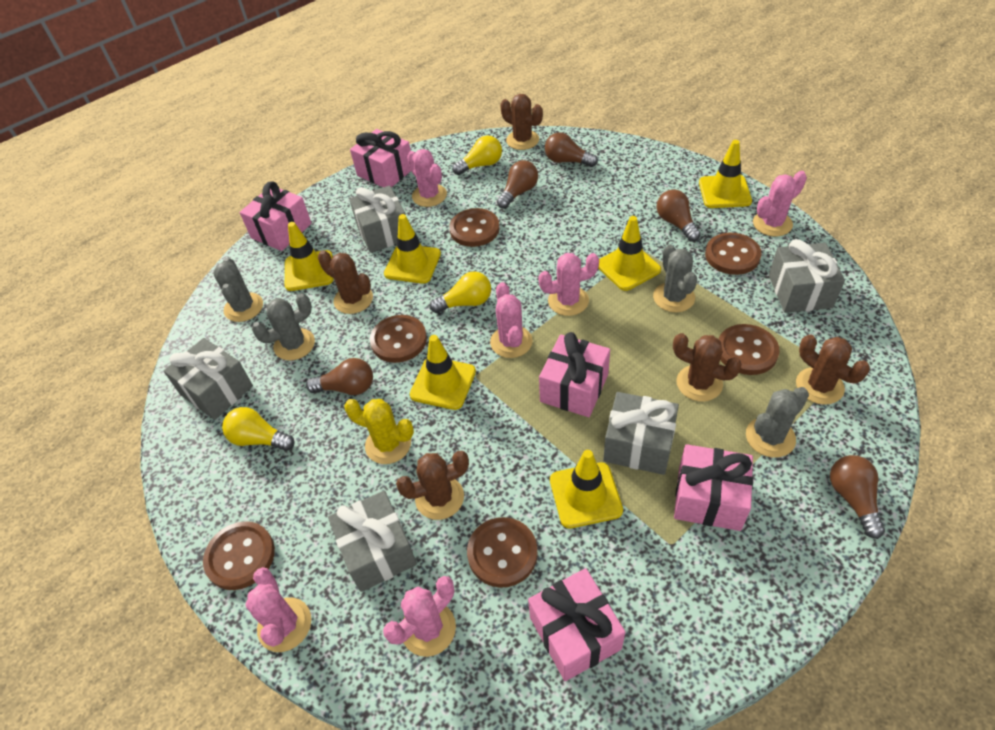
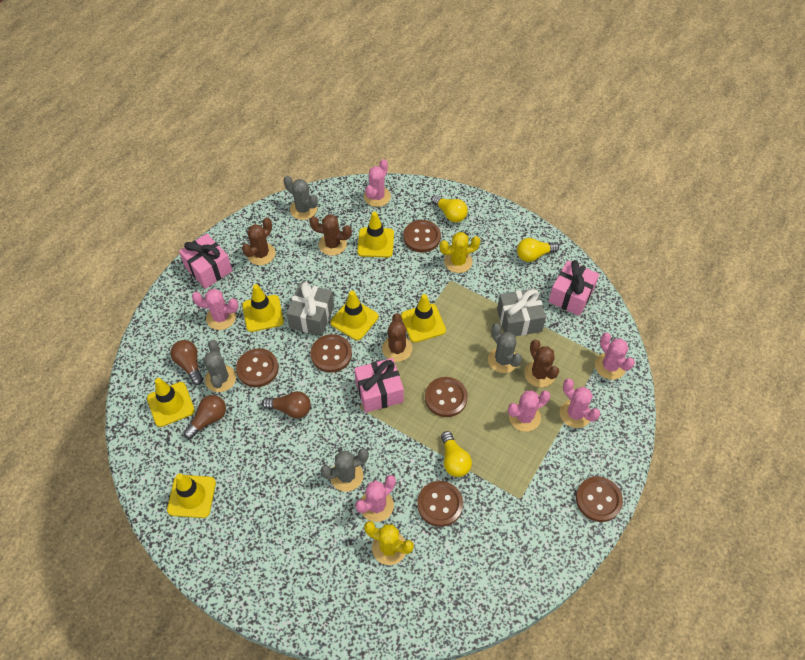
brown cactus: 5 -> 4
brown light bulb: 5 -> 3
grey gift: 5 -> 2
pink gift: 5 -> 3
yellow cactus: 1 -> 2

